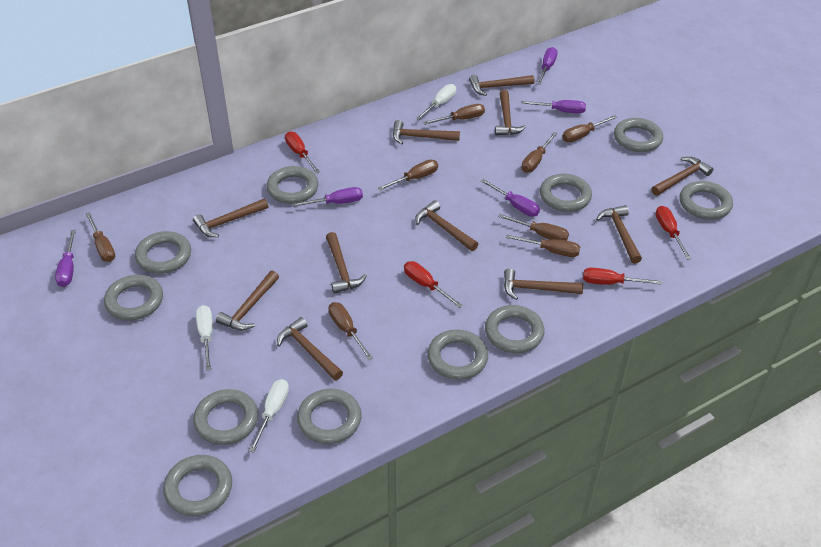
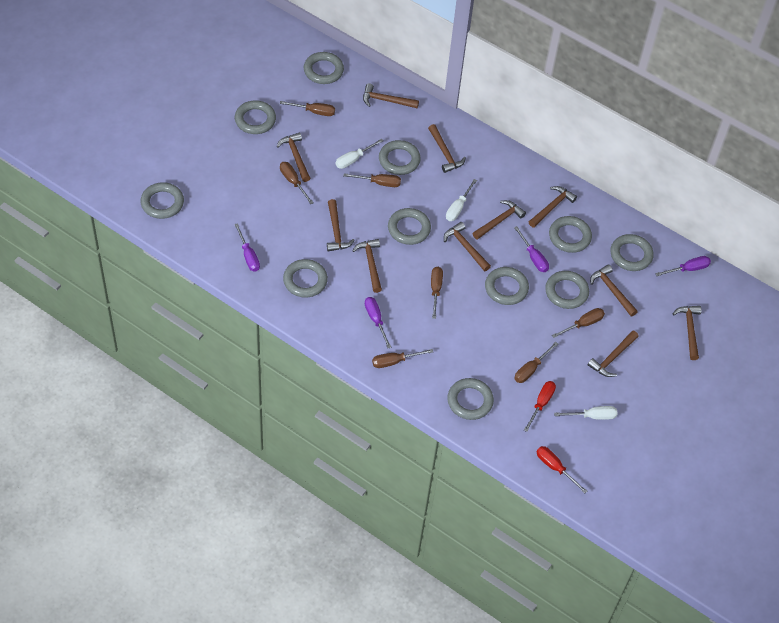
brown screwdriver: 8 -> 7
purple screwdriver: 5 -> 4
red screwdriver: 4 -> 2

